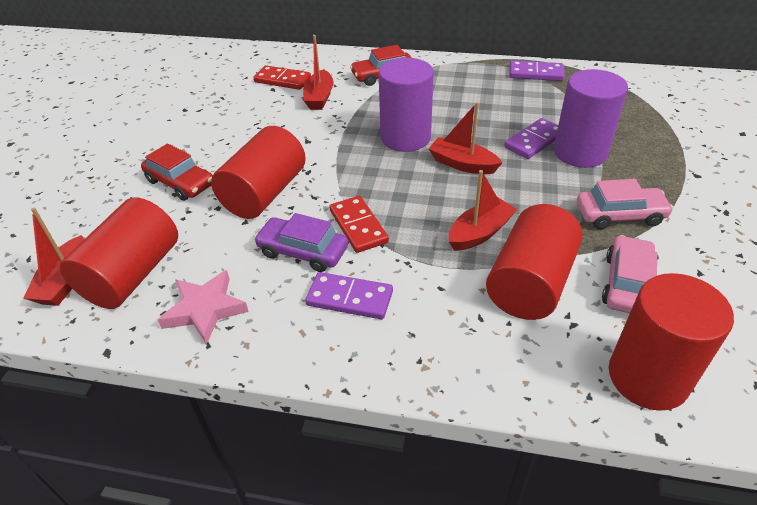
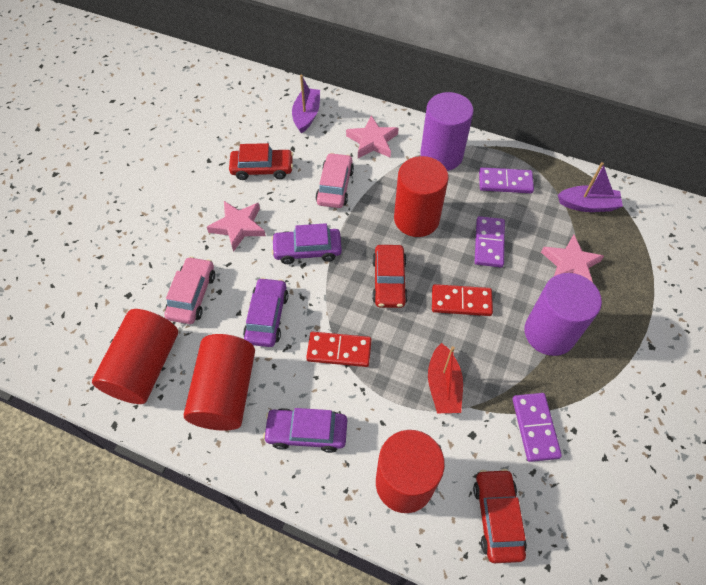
pink star: 1 -> 3
purple boat: 0 -> 2
purple car: 1 -> 3
red boat: 4 -> 1
red car: 2 -> 3

